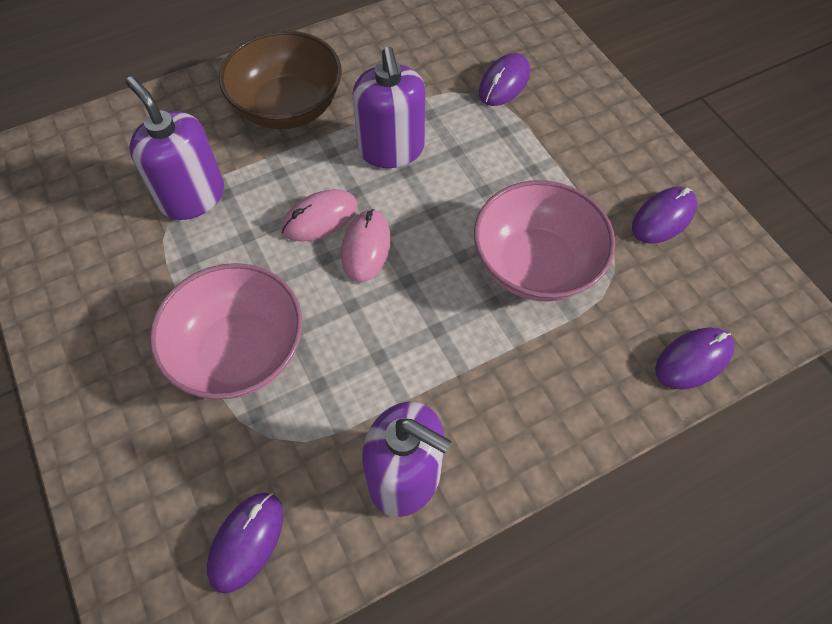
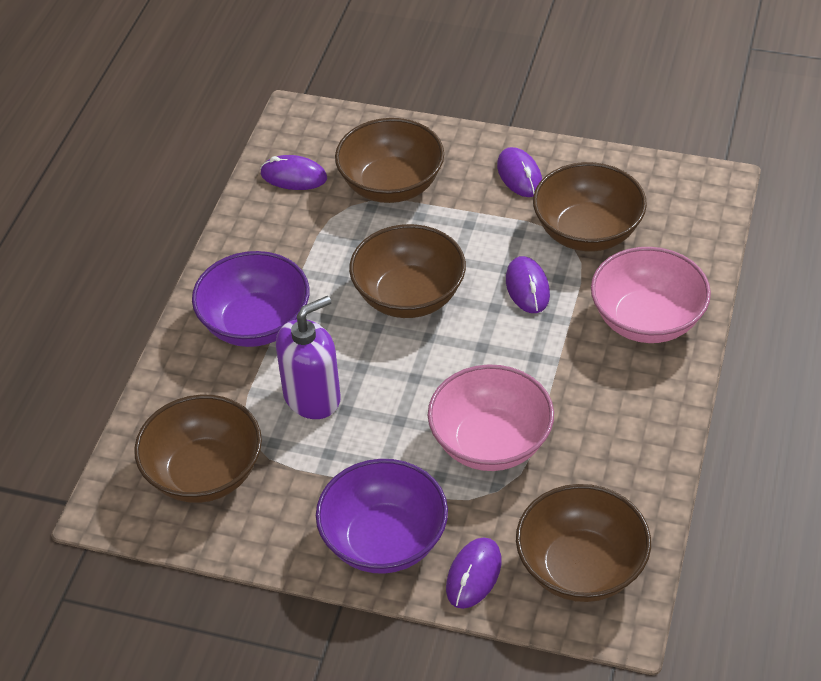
brown bowl: 1 -> 5
pink mouse: 2 -> 0
purple bowl: 0 -> 2
purple soap dispenser: 3 -> 1

